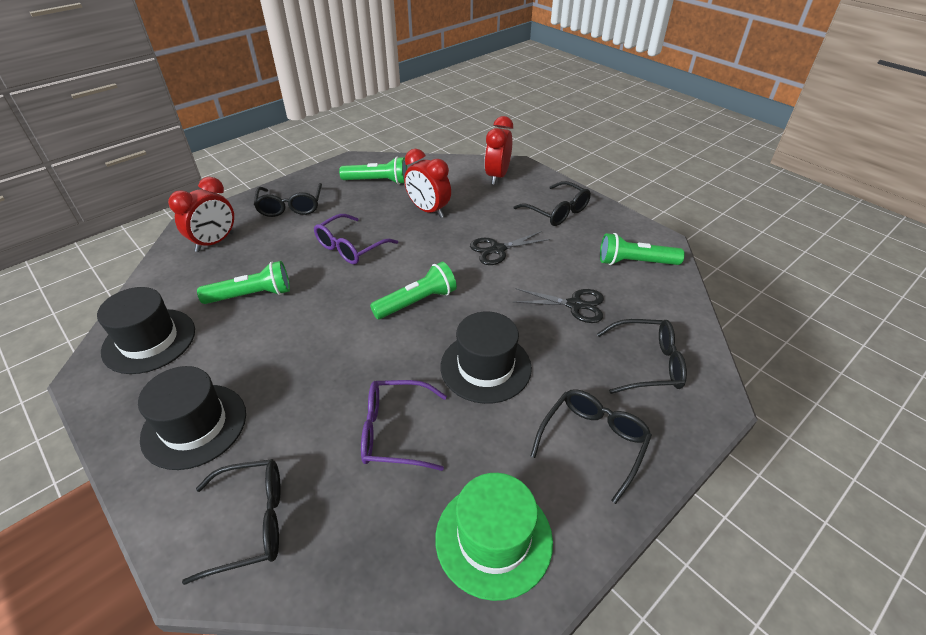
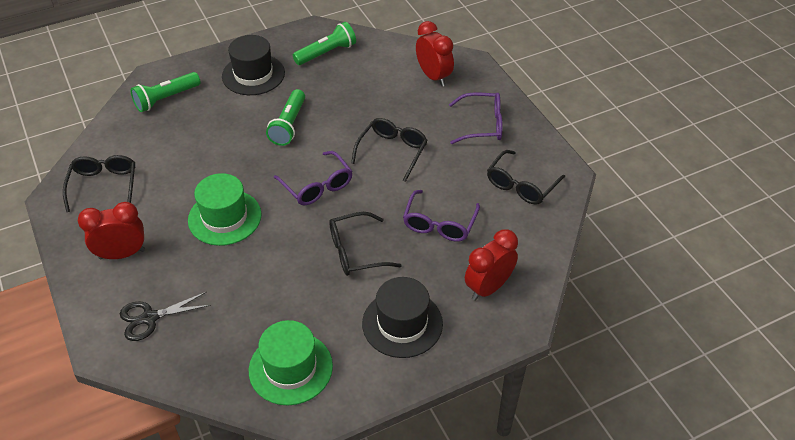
black glasses: 5 -> 4
black hat: 3 -> 2
black scissors: 2 -> 1
green flashlight: 4 -> 3
green hat: 1 -> 2
purple glasses: 2 -> 3

